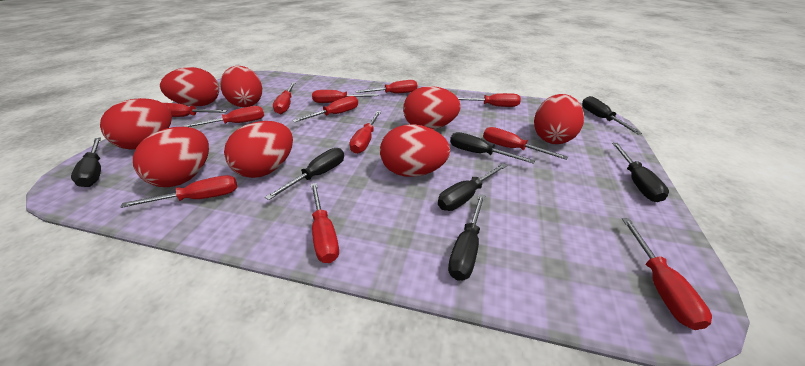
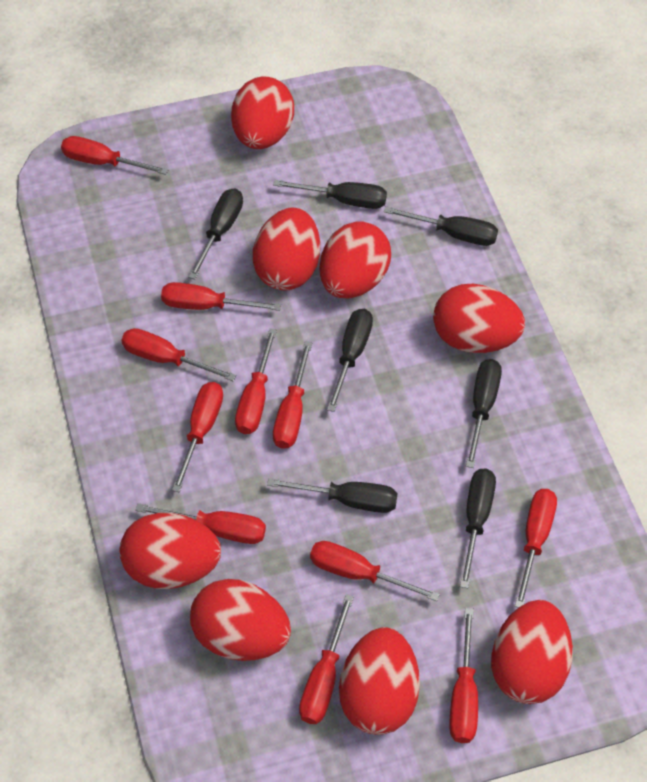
red screwdriver: 12 -> 11

